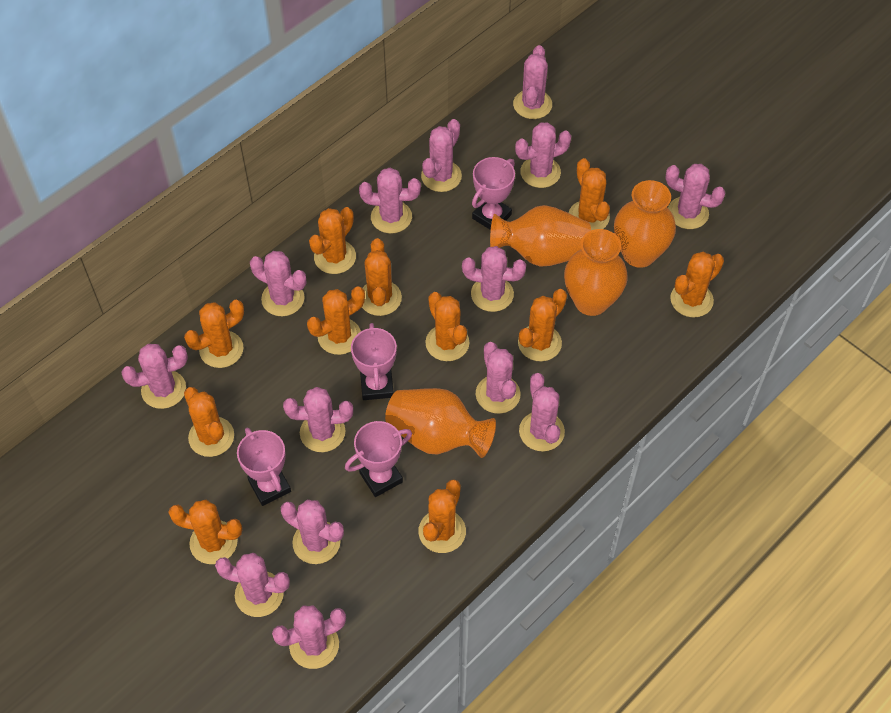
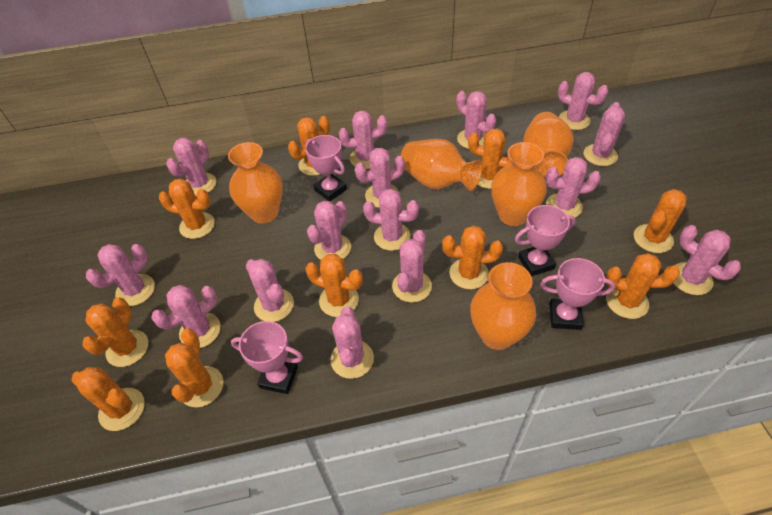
orange cactus: 11 -> 10
orange vase: 4 -> 5
pink cactus: 14 -> 15

